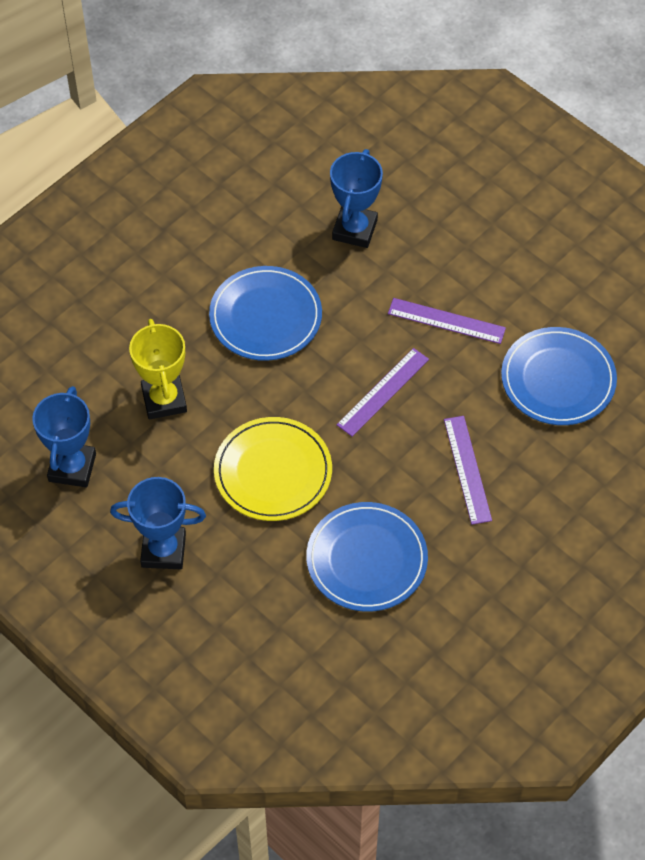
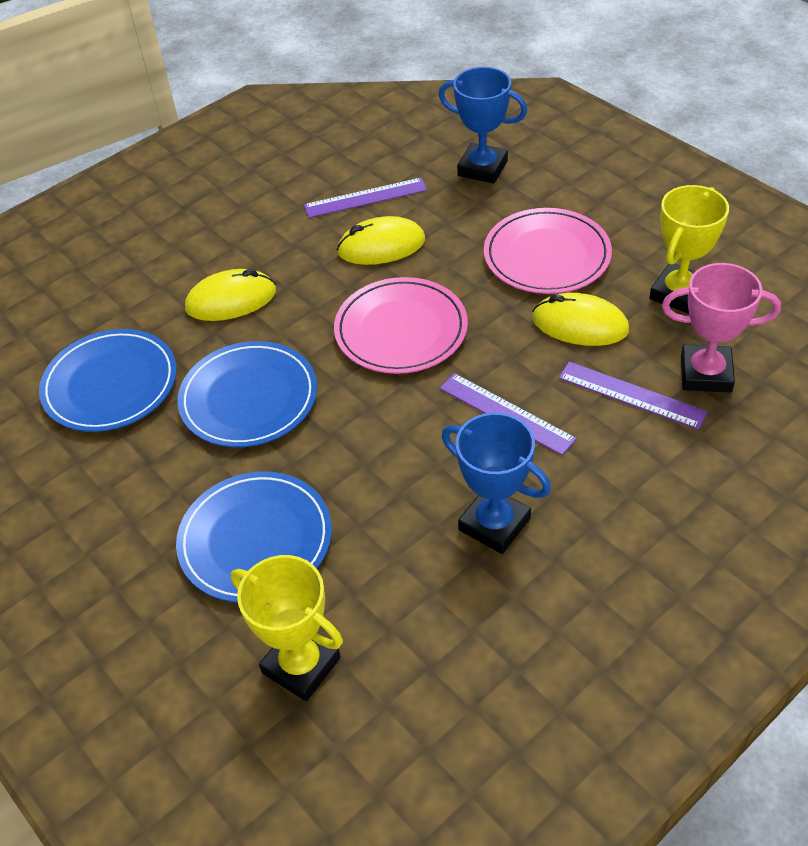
blue trophy: 3 -> 2
pink plate: 0 -> 2
pink trophy: 0 -> 1
yellow mouse: 0 -> 3
yellow plate: 1 -> 0
yellow trophy: 1 -> 2

